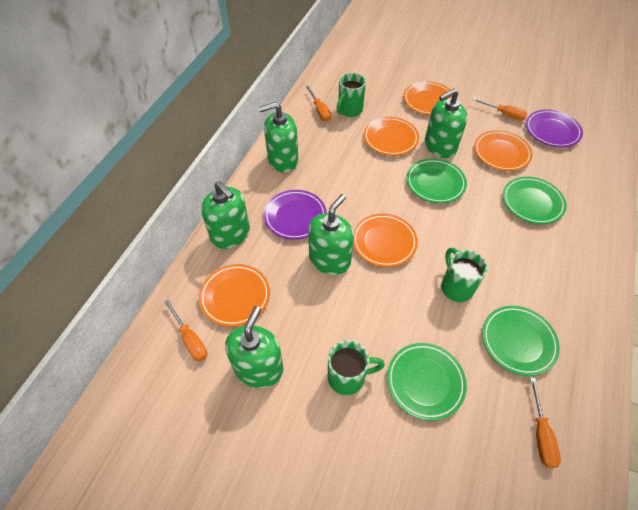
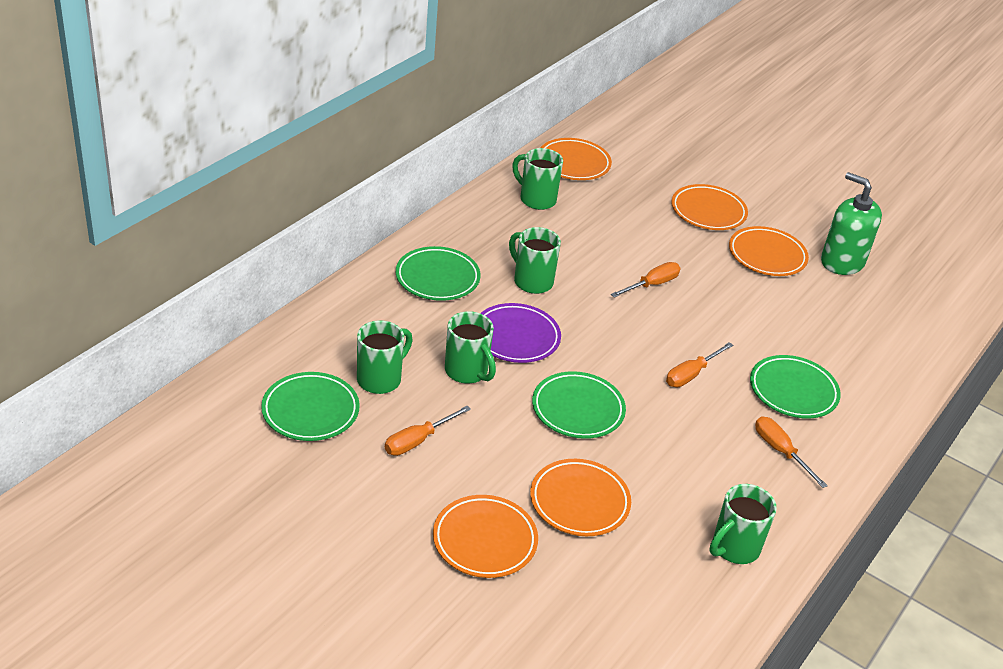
green mug: 3 -> 5
green soap dispenser: 5 -> 1
purple plate: 2 -> 1

